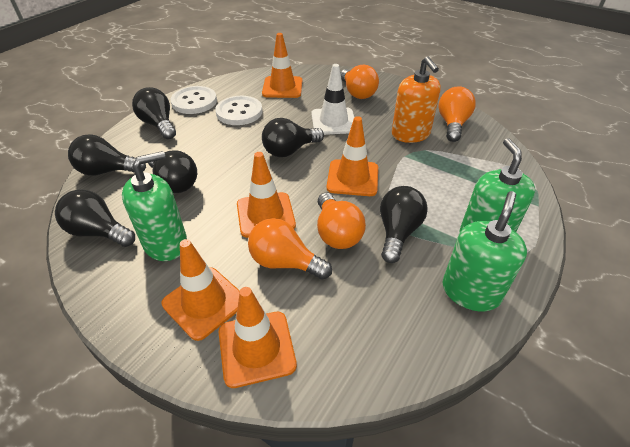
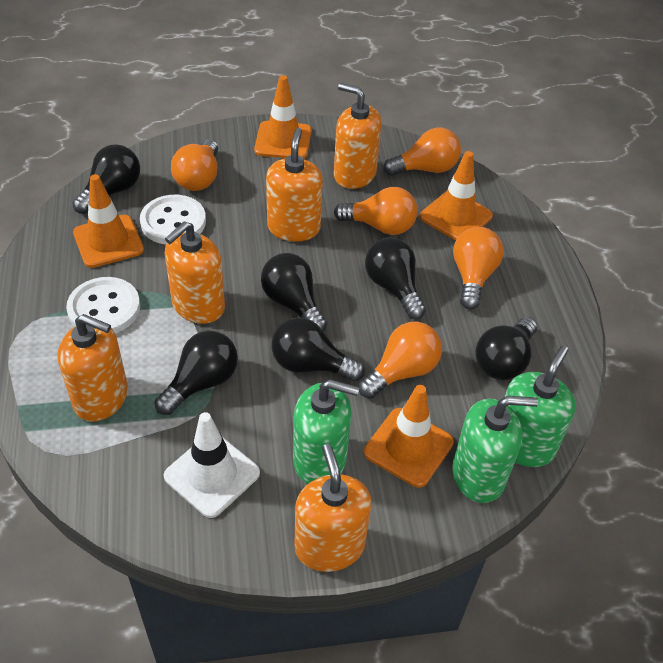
orange light bulb: 4 -> 5
orange soap dispenser: 1 -> 5
orange traffic cone: 5 -> 4

